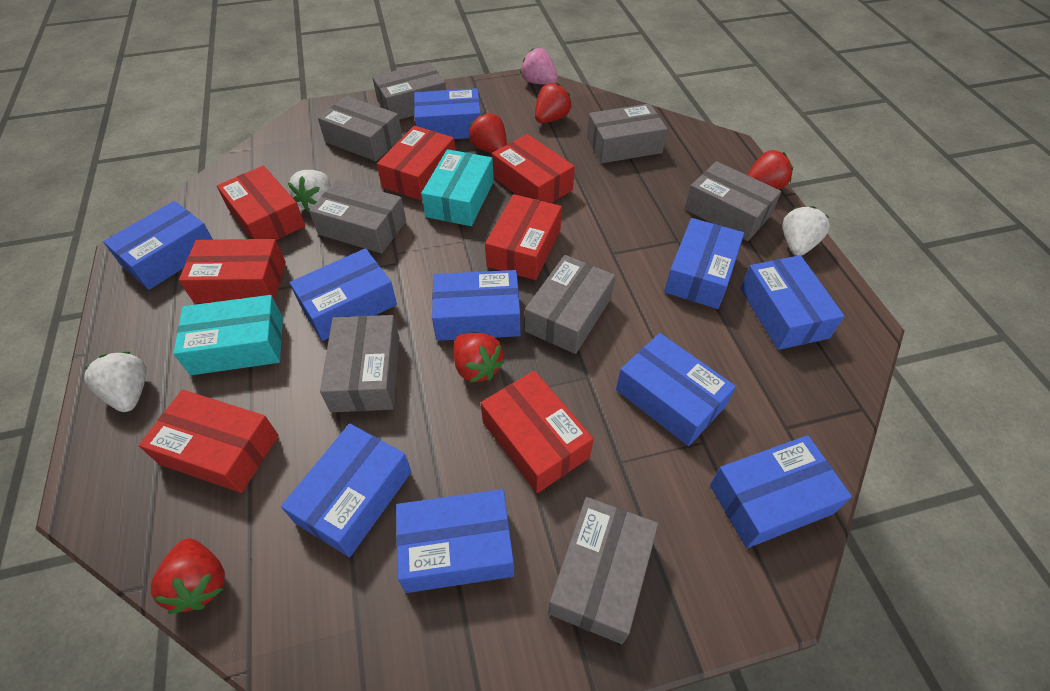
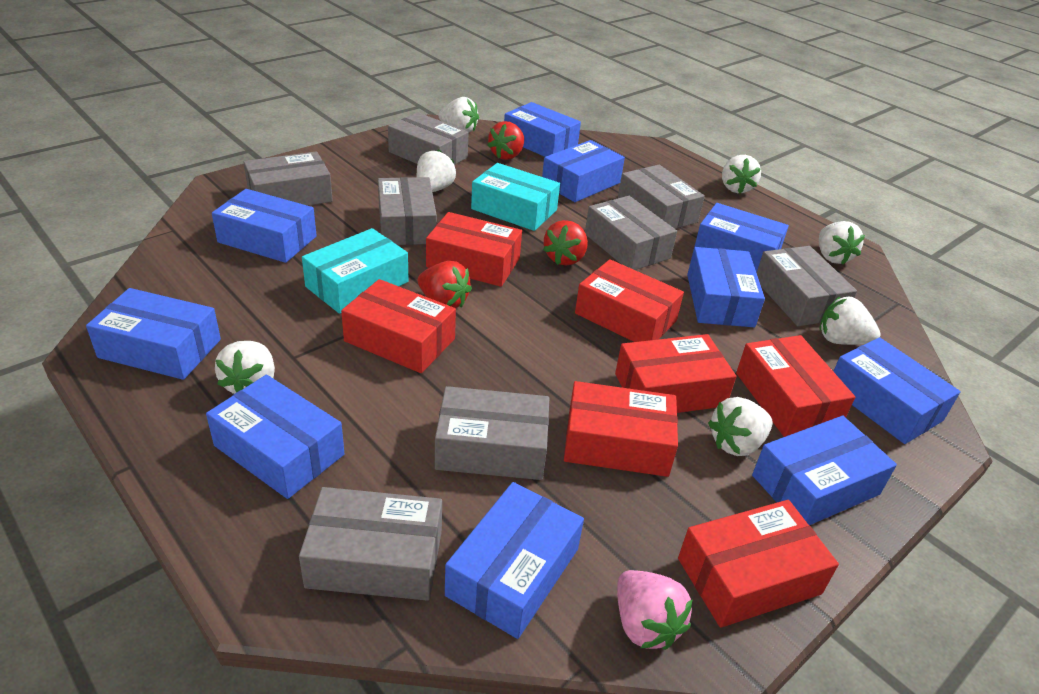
red strawberry: 5 -> 3
white strawberry: 3 -> 7

